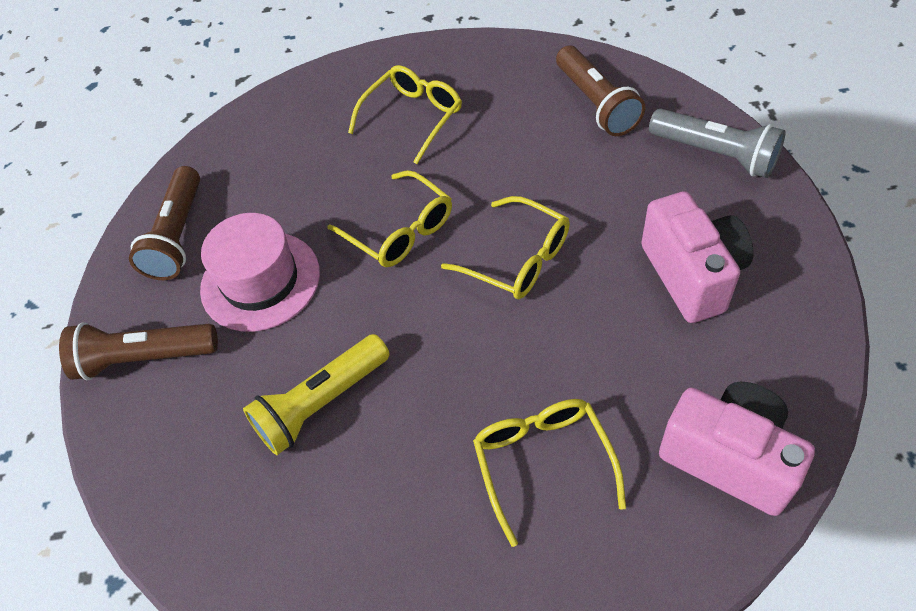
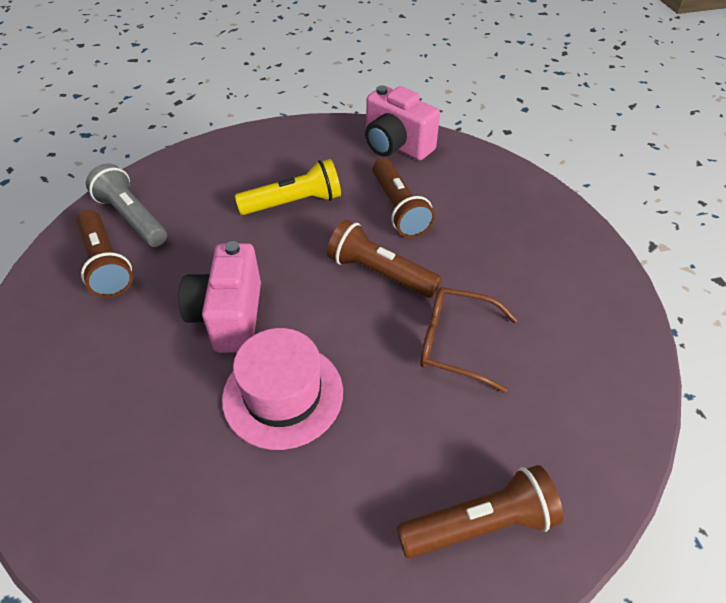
brown flashlight: 3 -> 4
brown glasses: 0 -> 1
yellow glasses: 4 -> 0

